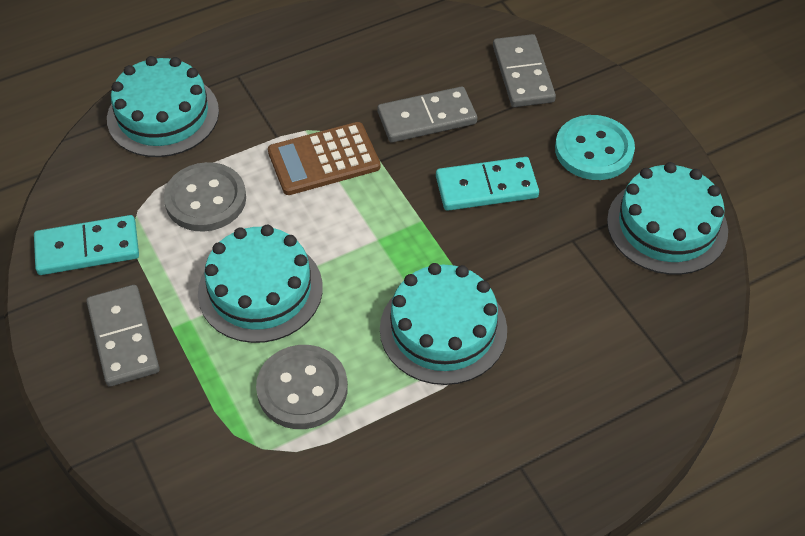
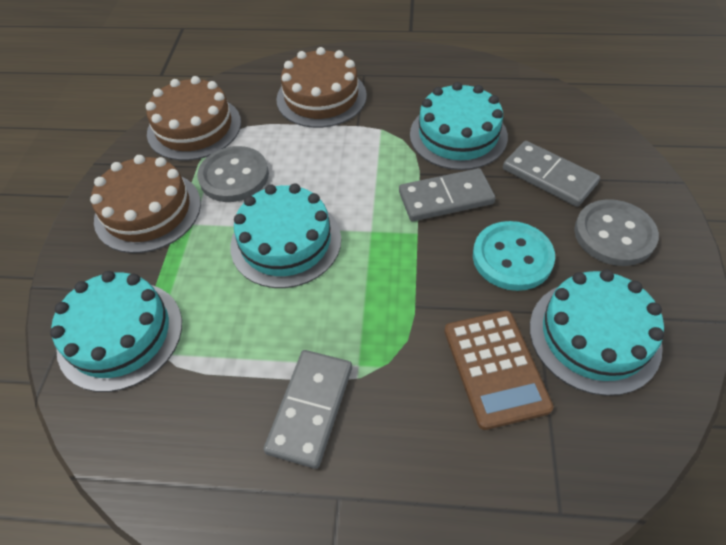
brown cake: 0 -> 3
turquoise domino: 2 -> 0

